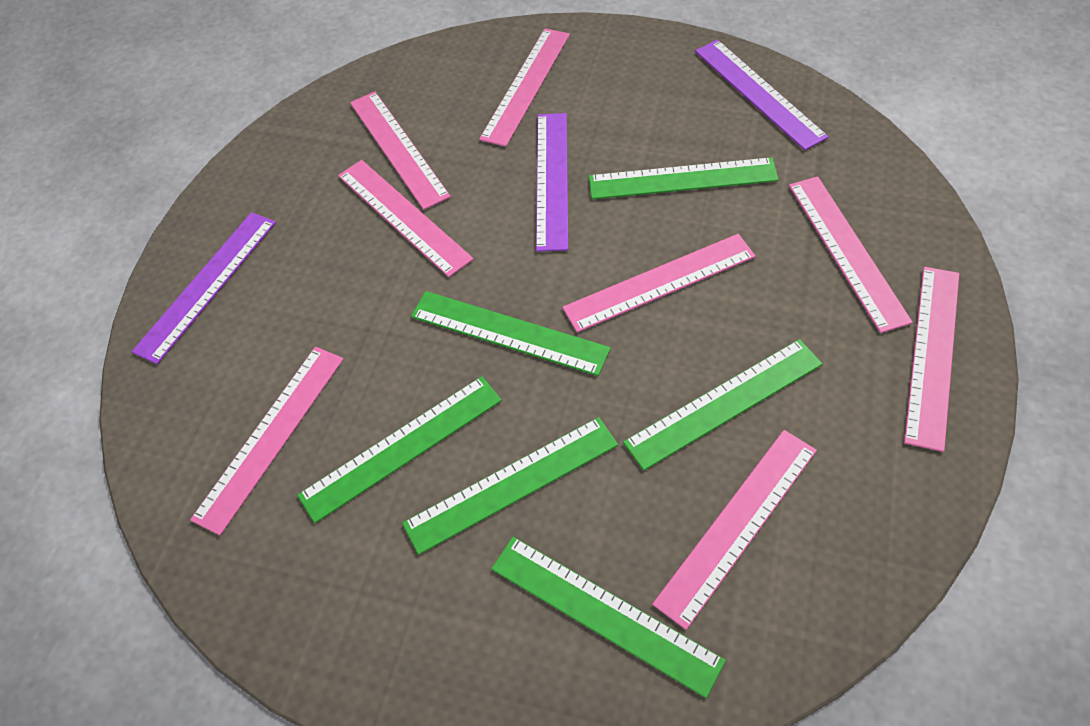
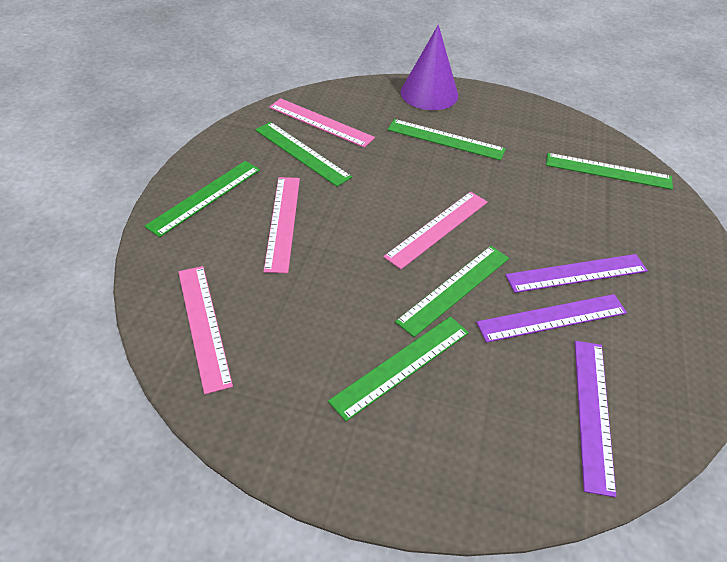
pink ruler: 8 -> 4
purple cone: 0 -> 1

